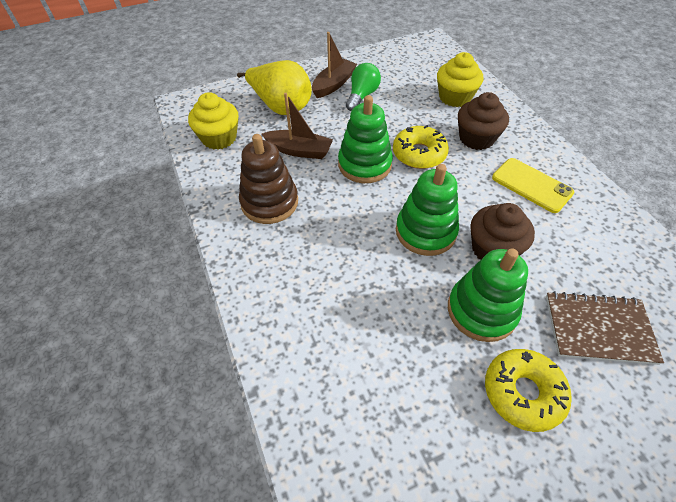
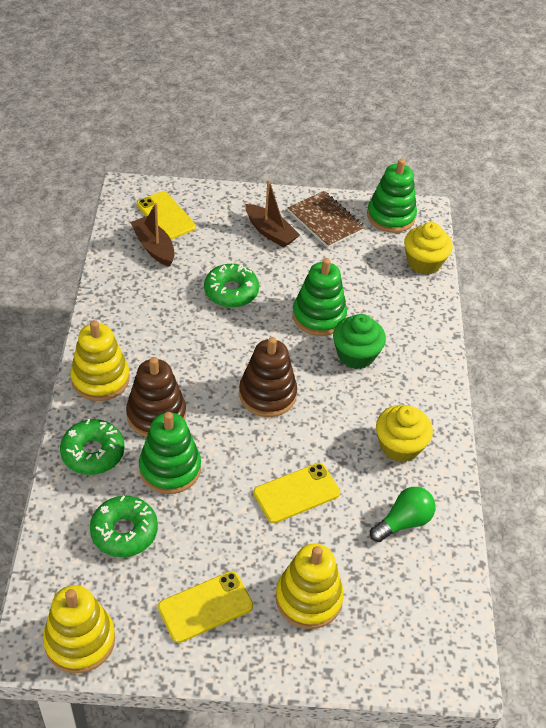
brown cupcake: 2 -> 0
brown stacking toy: 1 -> 2
green cupcake: 0 -> 1
green donut: 0 -> 3
yellow donut: 2 -> 0
yellow pear: 1 -> 0
yellow phone: 1 -> 3
yellow stacking toy: 0 -> 3

